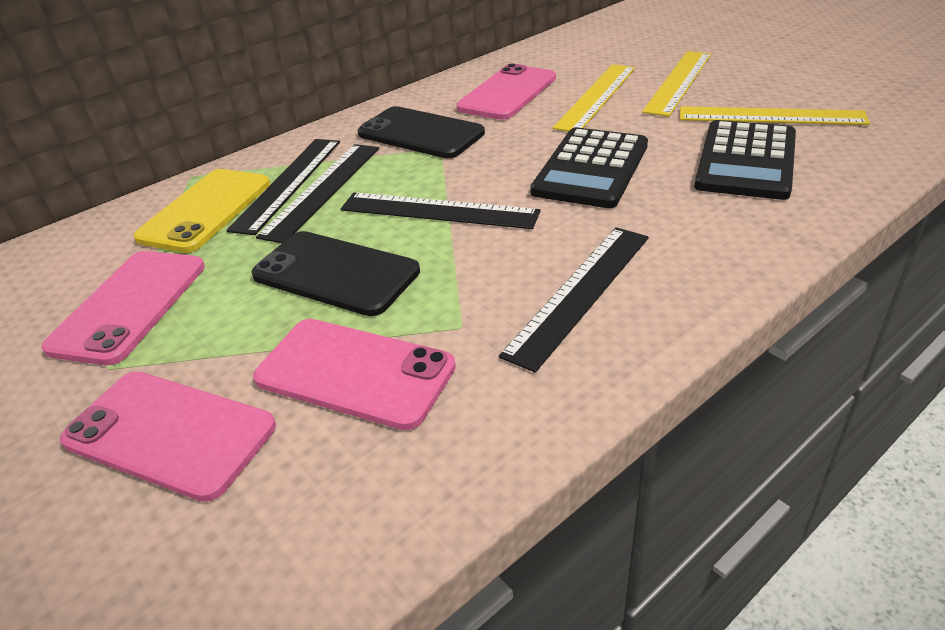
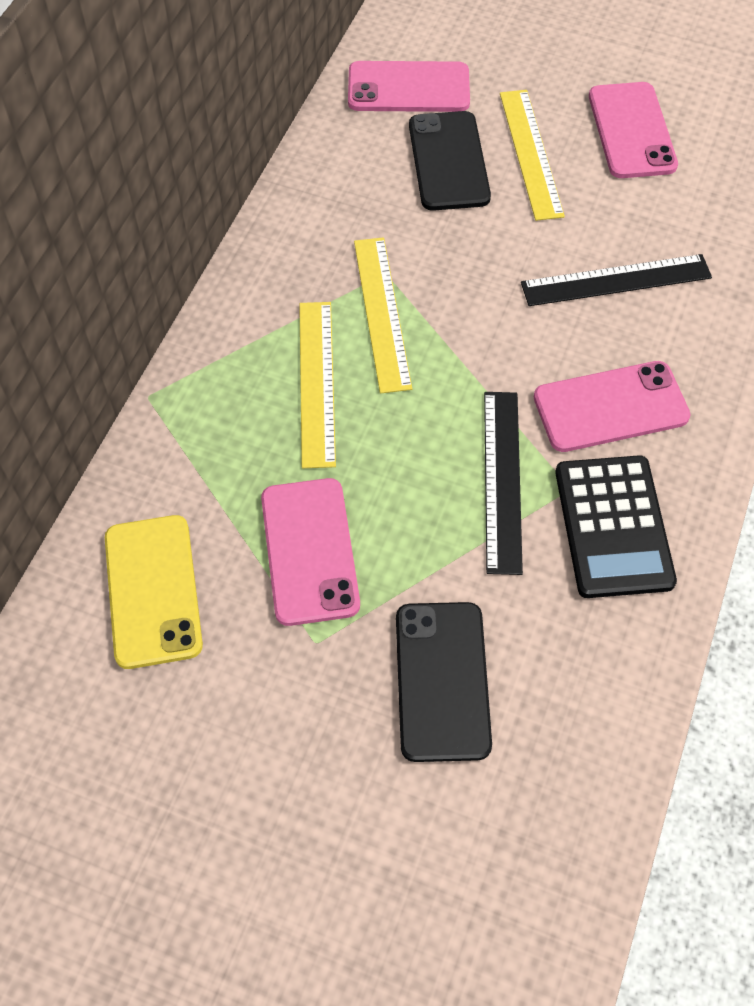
black calculator: 2 -> 1
black ruler: 4 -> 2

